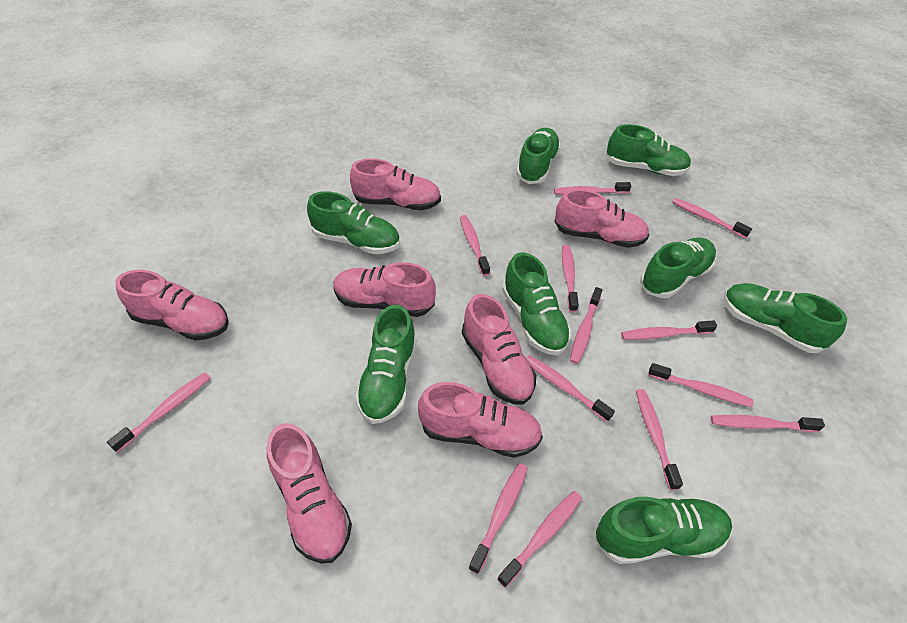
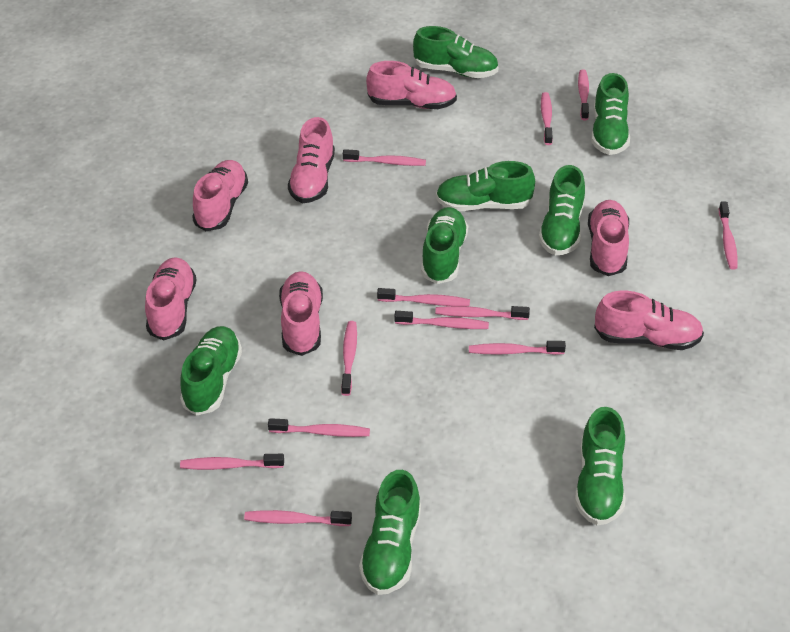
pink toothbrush: 13 -> 12

